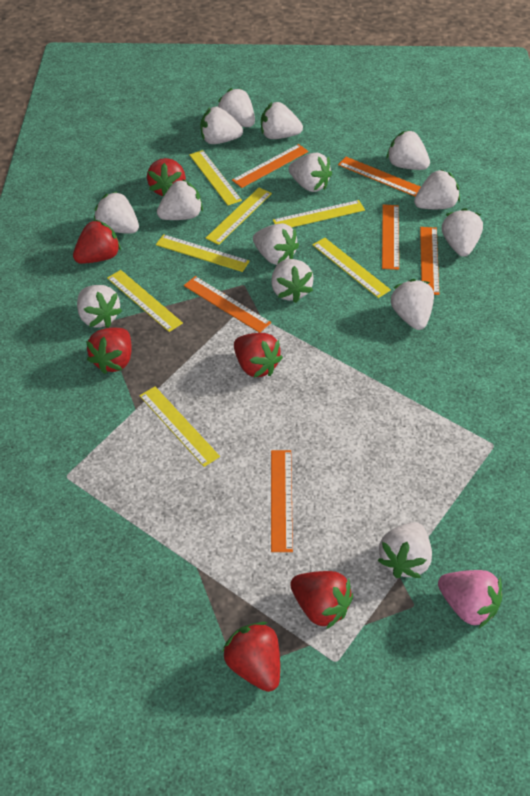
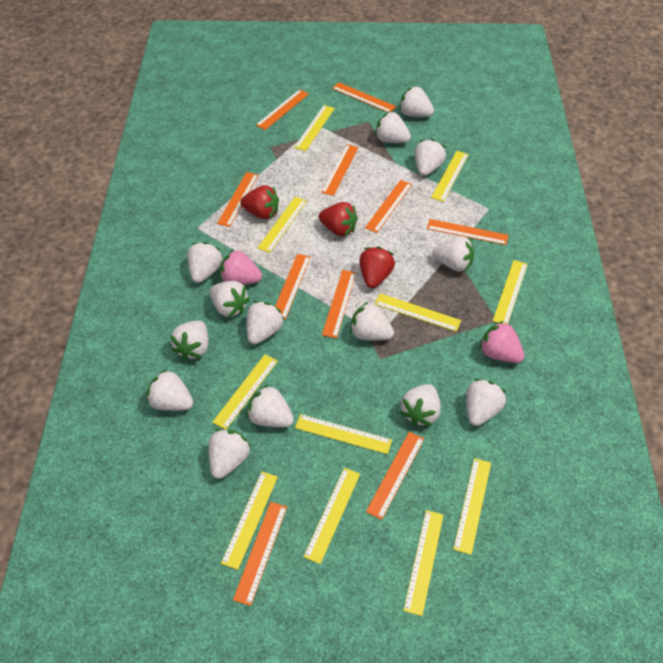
orange ruler: 6 -> 10
pink strawberry: 1 -> 2
red strawberry: 6 -> 3
yellow ruler: 7 -> 11

